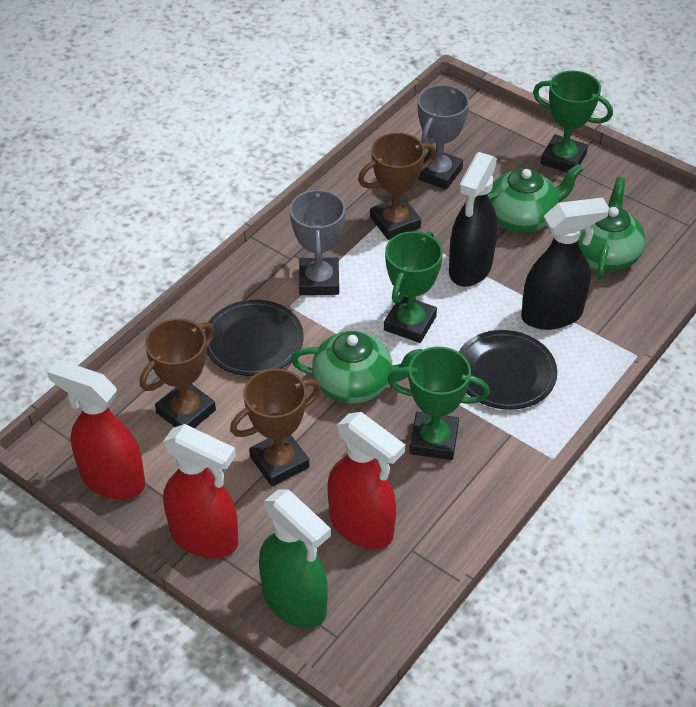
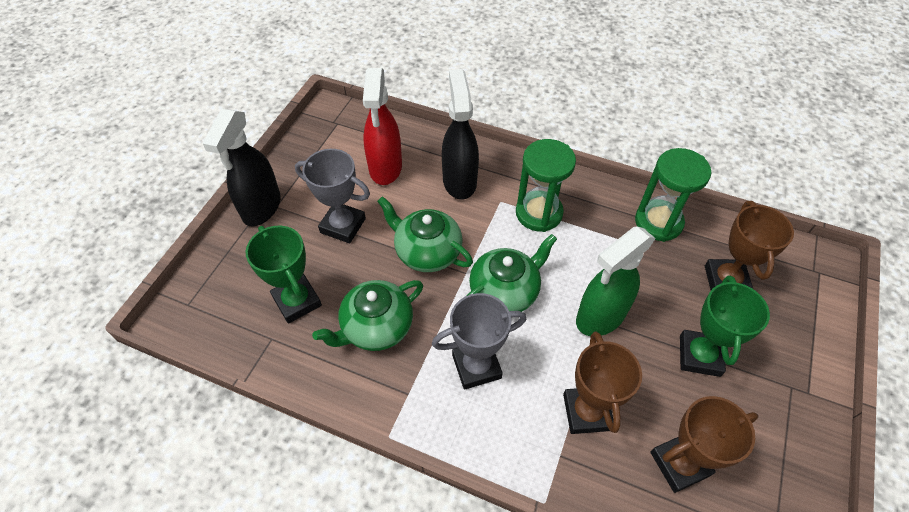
black plate: 2 -> 0
green hourglass: 0 -> 2
green trophy: 3 -> 2
red spray bottle: 3 -> 1

